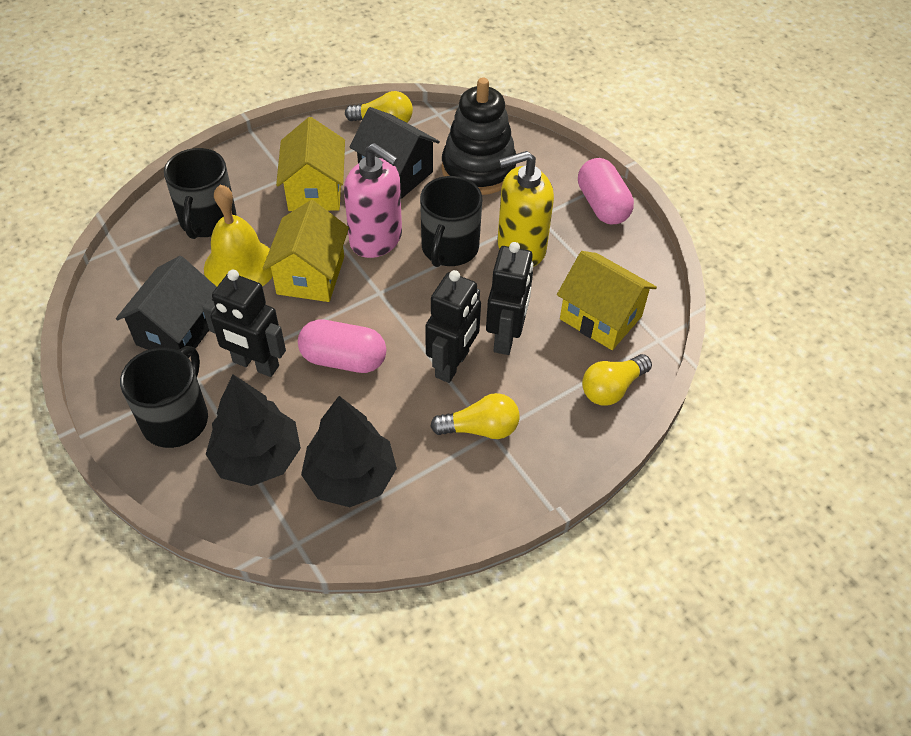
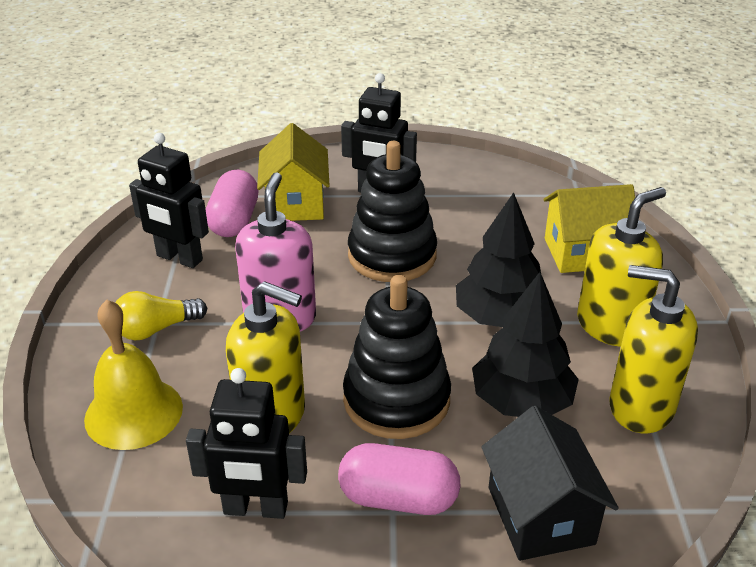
black house: 2 -> 1
black mug: 3 -> 0
black stacking toy: 1 -> 2
yellow house: 3 -> 2
yellow light bulb: 3 -> 1
yellow soap dispenser: 1 -> 3

